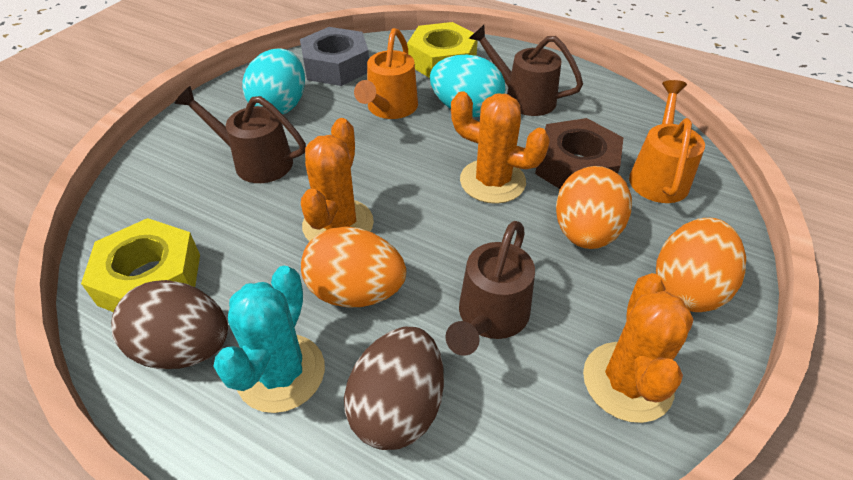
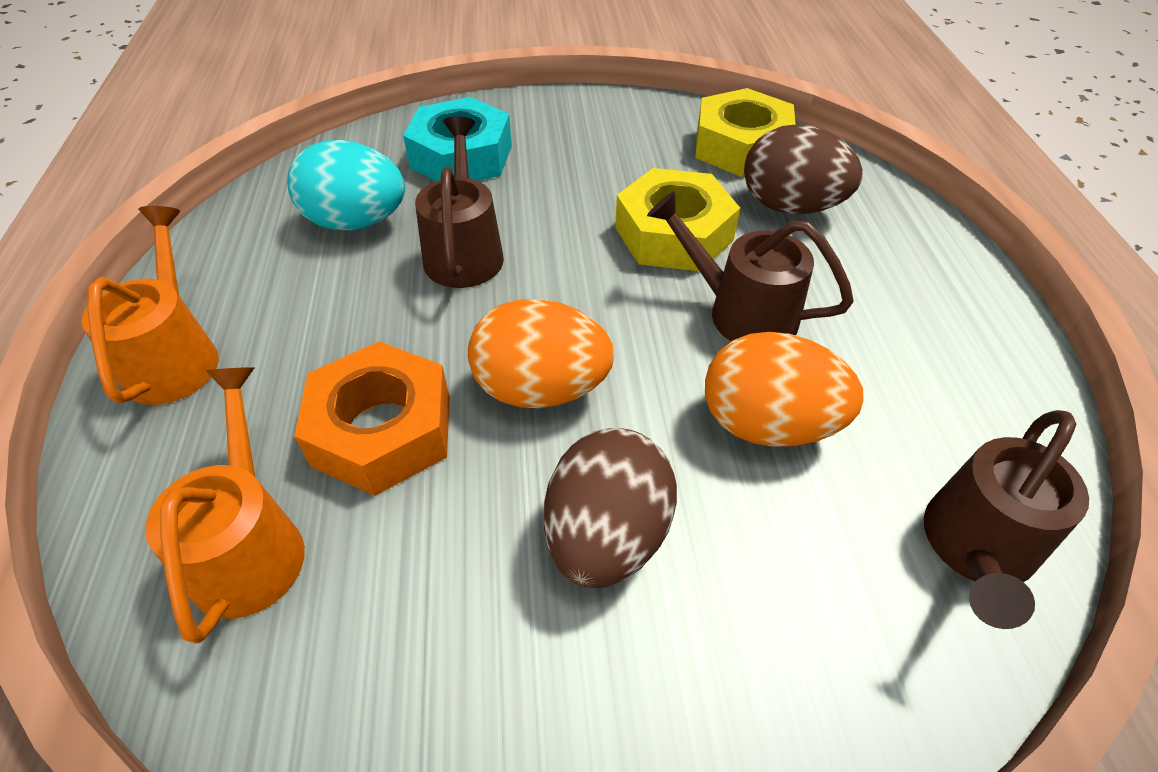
brown nut: 1 -> 0
grey nut: 1 -> 0
orange cactus: 3 -> 0
orange egg: 3 -> 2
orange nut: 0 -> 1
turquoise cactus: 1 -> 0
turquoise egg: 2 -> 1
turquoise nut: 0 -> 1

